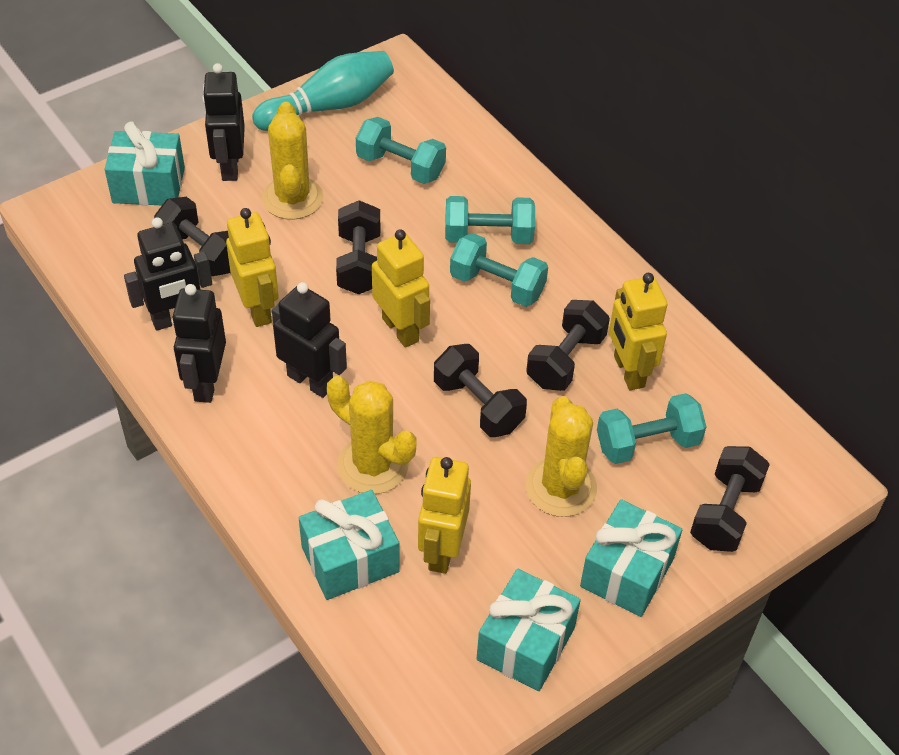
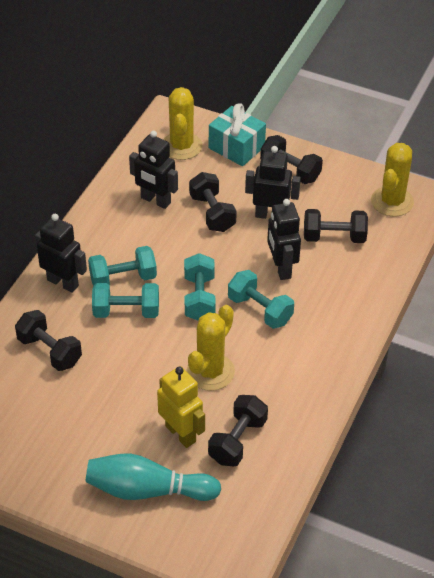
turquoise gift: 4 -> 1
yellow robot: 4 -> 1

